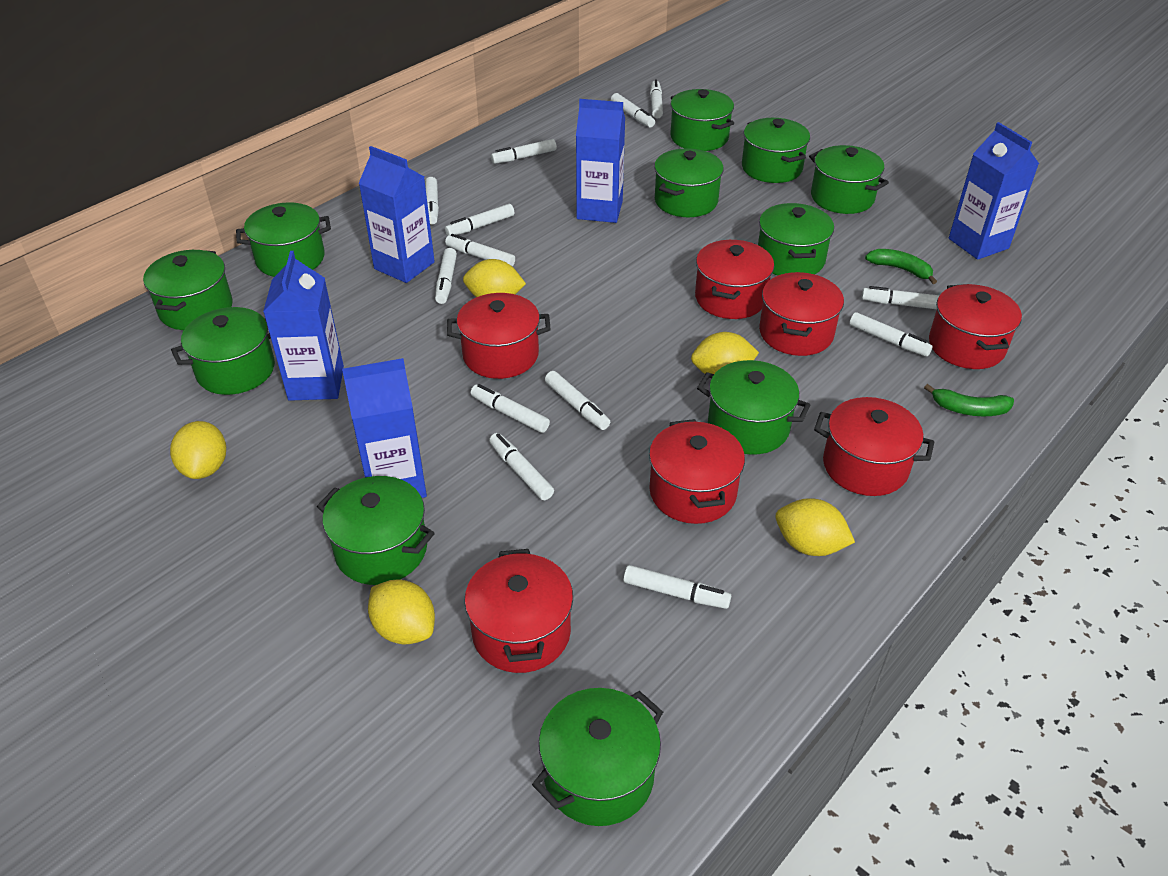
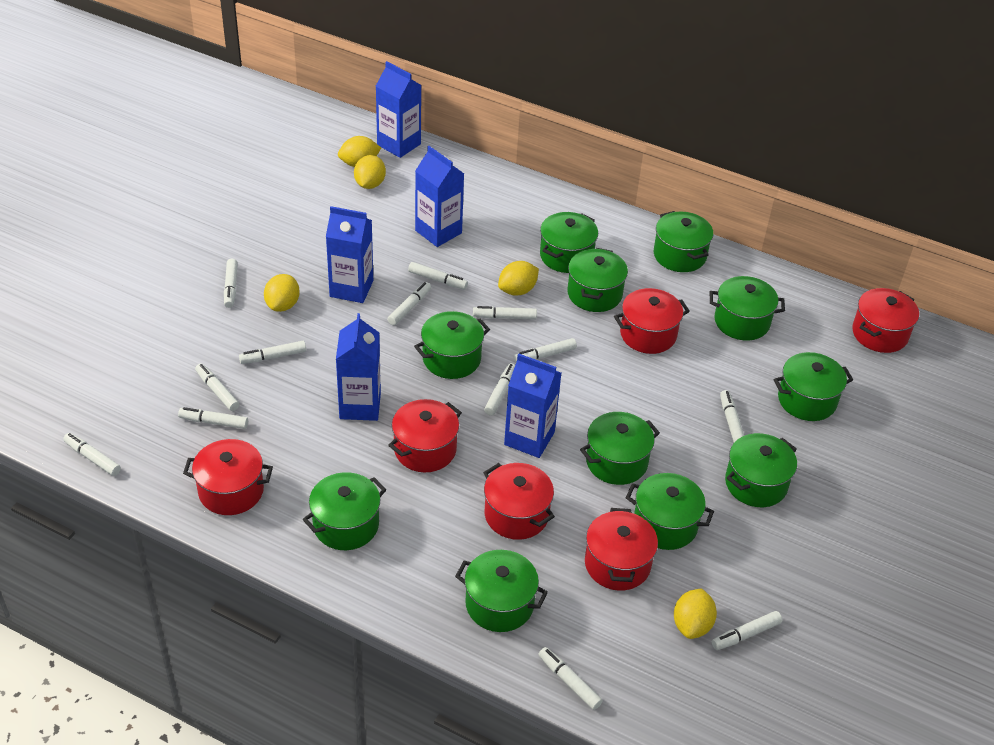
green banana: 2 -> 0
red pot: 7 -> 6

